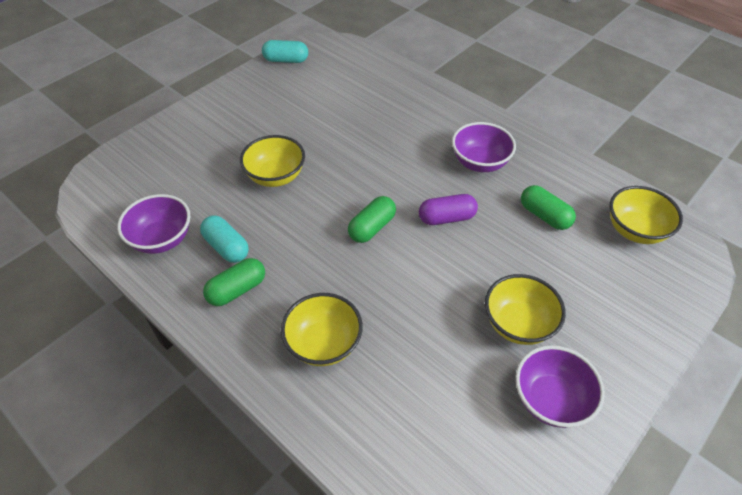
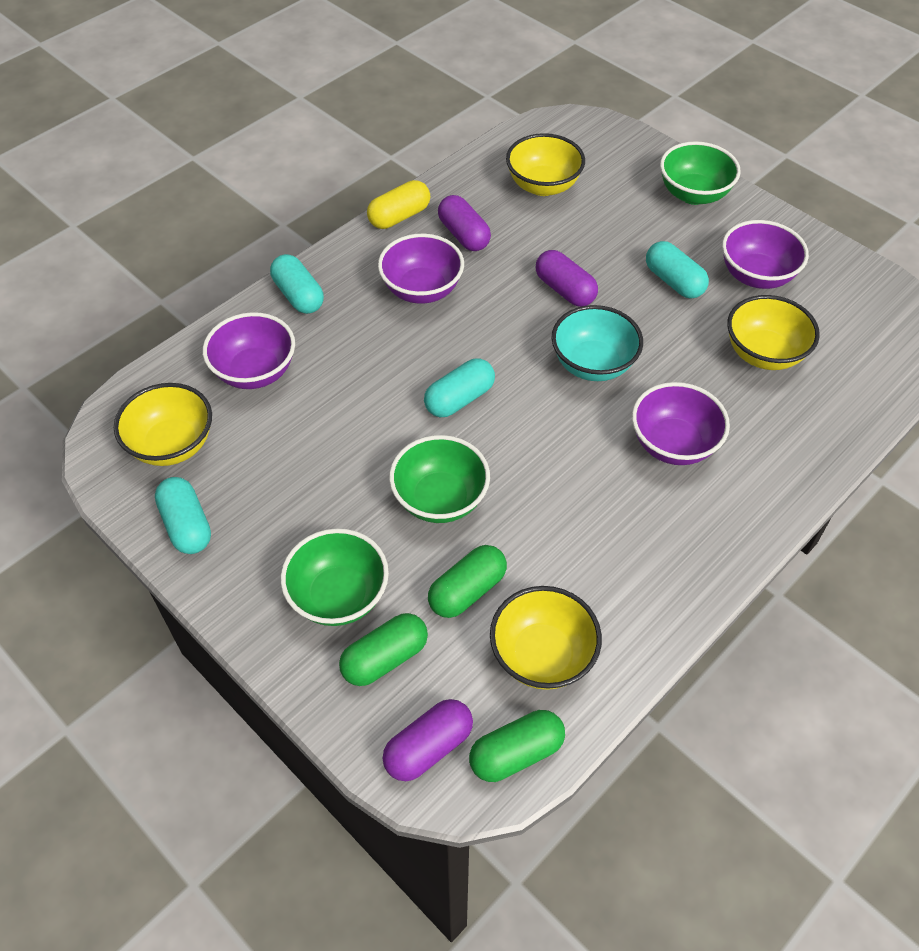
green bowl: 0 -> 3
purple bowl: 3 -> 4
purple capsule: 1 -> 3
turquoise bowl: 0 -> 1
turquoise capsule: 2 -> 4
yellow capsule: 0 -> 1

